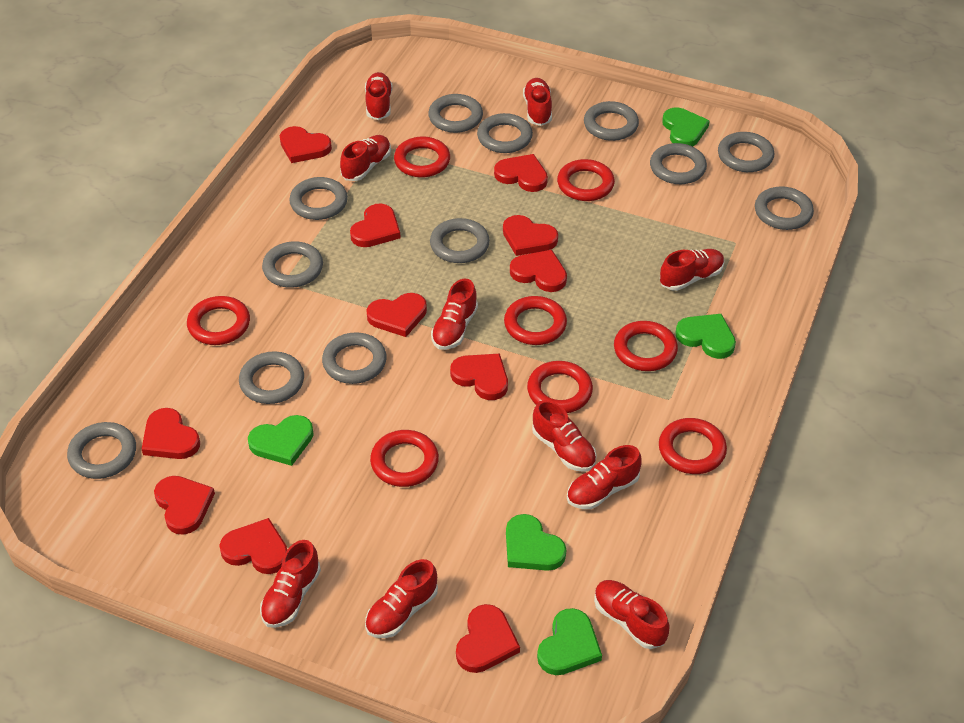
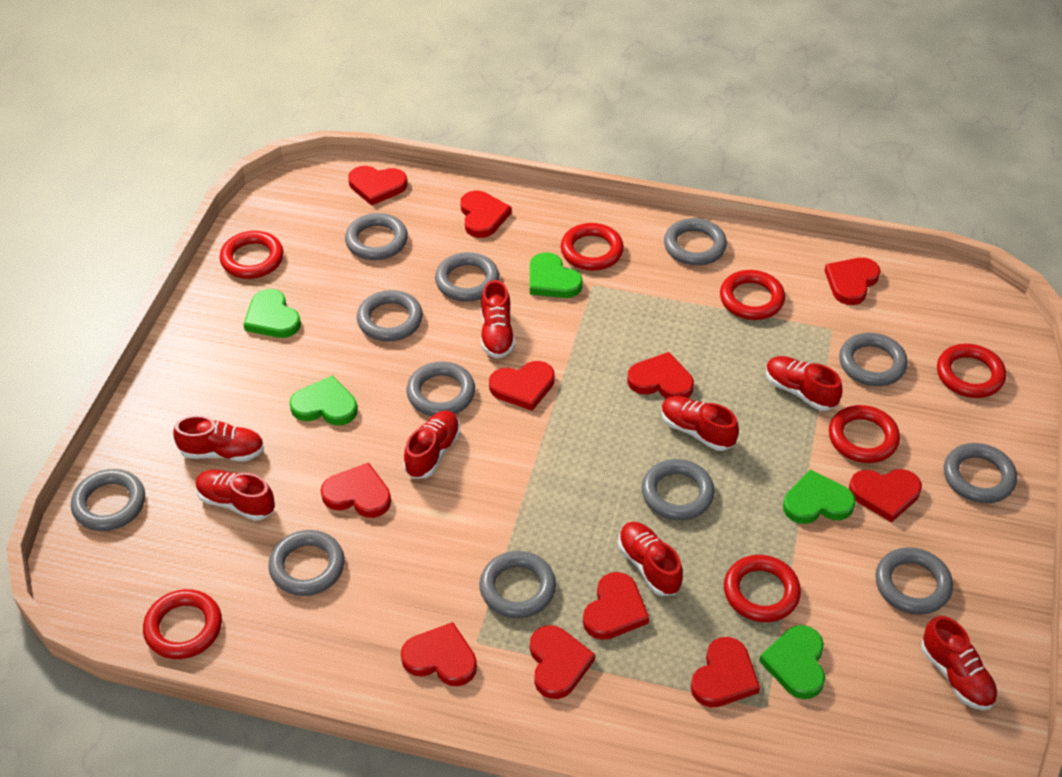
red ring: 8 -> 7
red shoe: 10 -> 8

